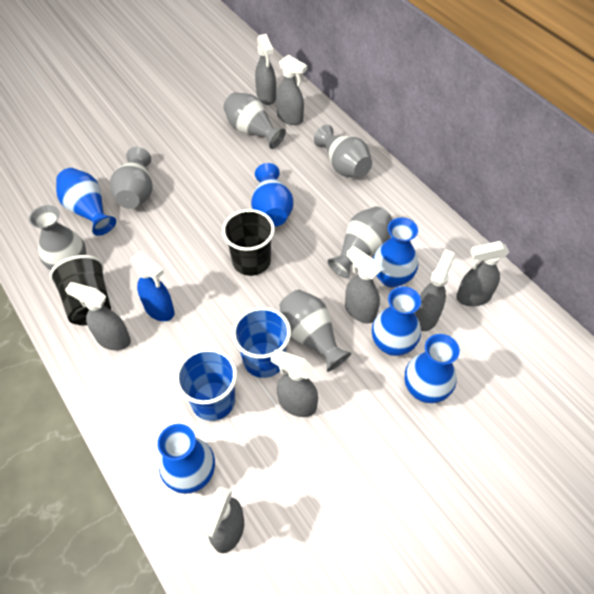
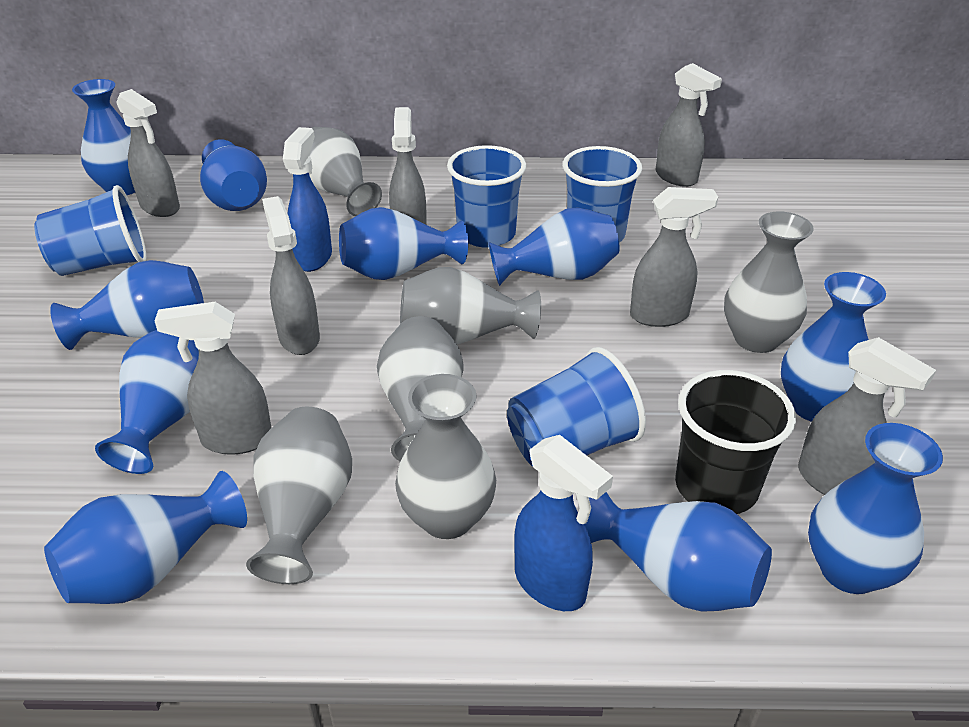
black cup: 2 -> 1
blue cup: 2 -> 4
blue spray bottle: 1 -> 2
blue vase: 6 -> 10
grey spray bottle: 8 -> 7

